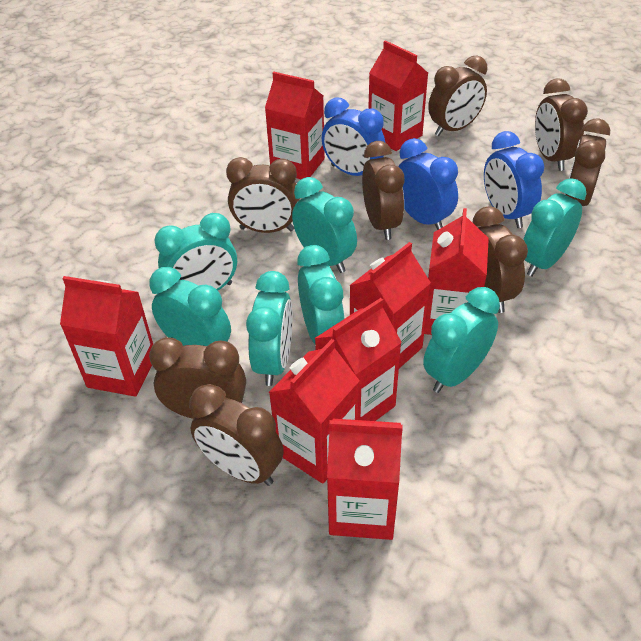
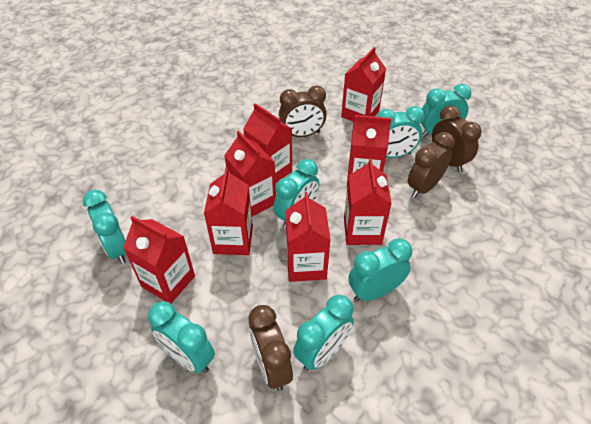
blue clock: 3 -> 0
brown clock: 8 -> 4

